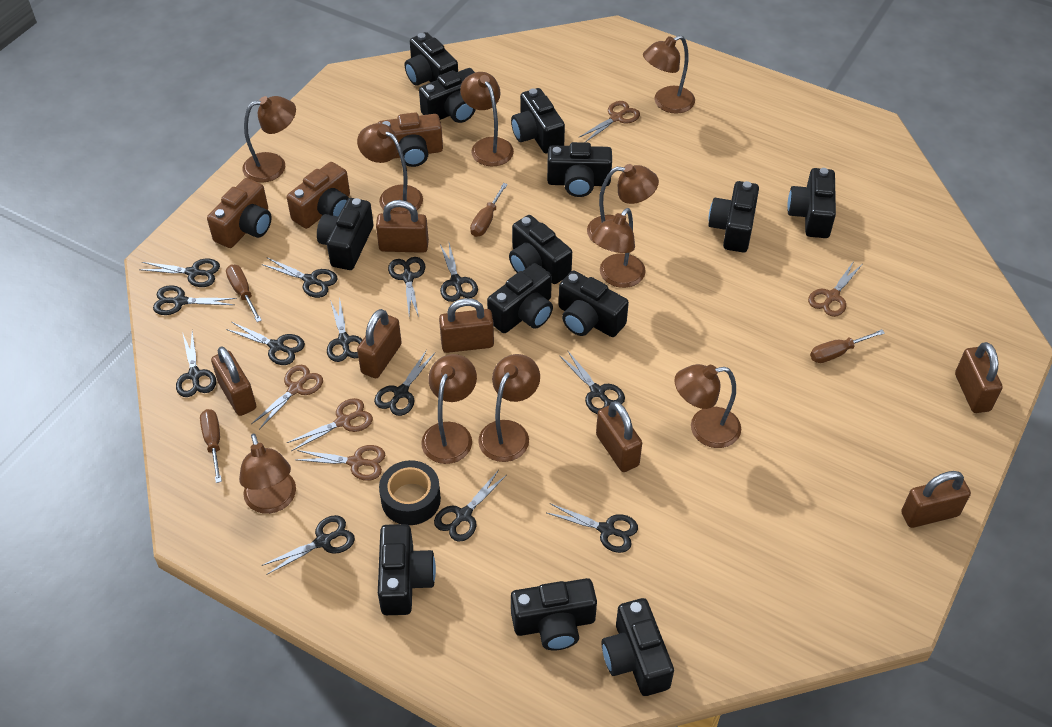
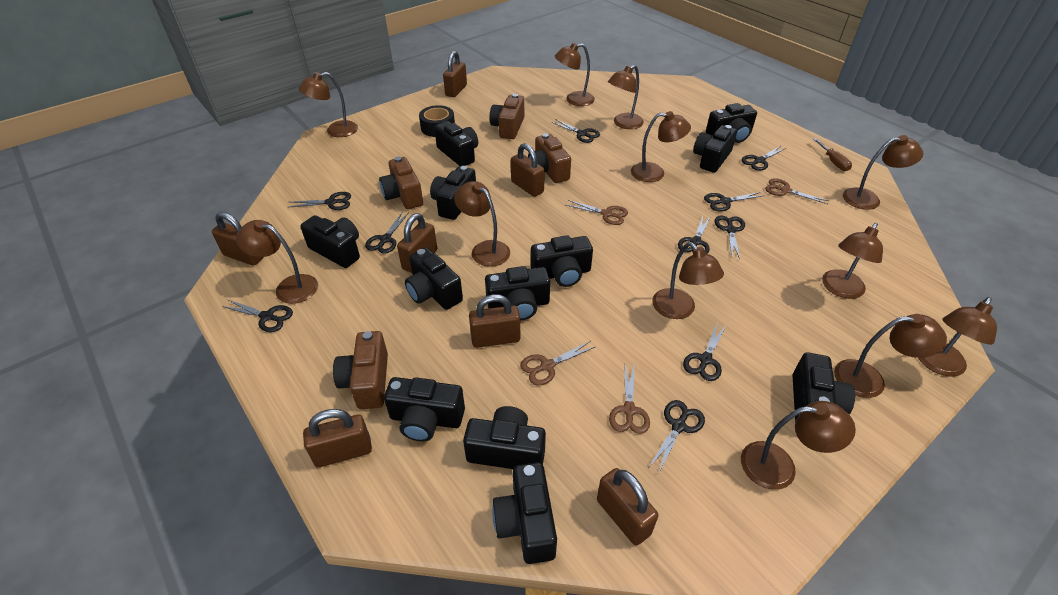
black camera: 13 -> 12
black scissors: 13 -> 10
brown camera: 3 -> 4
brown lamp: 10 -> 12
brown scissors: 5 -> 4
brown screwdriver: 4 -> 1

